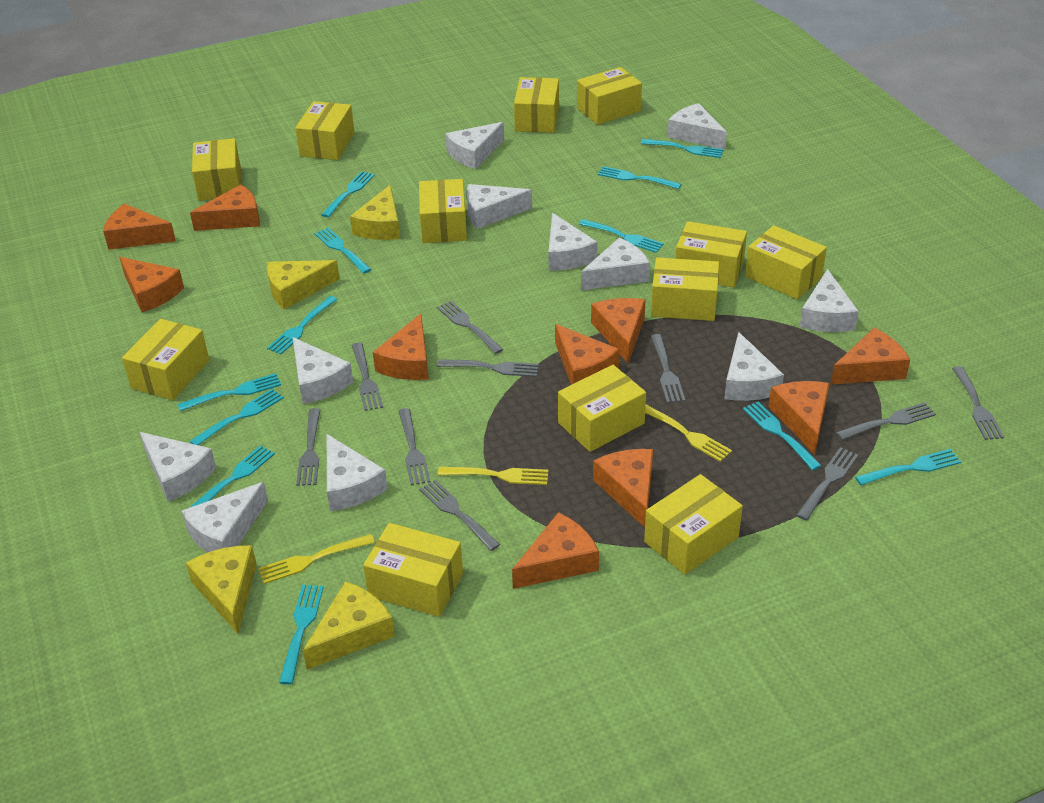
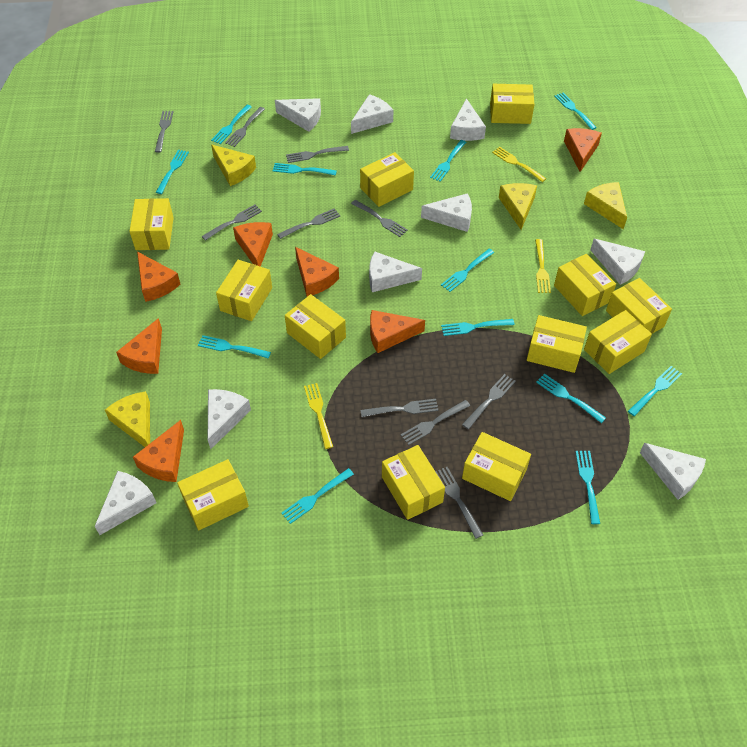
orange cheese: 10 -> 7
white cheese: 11 -> 9

